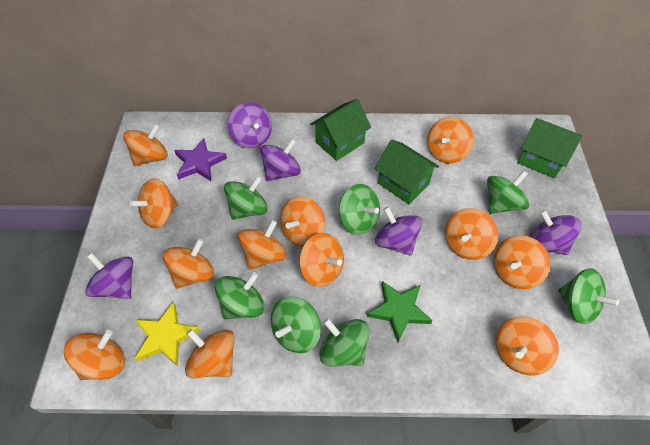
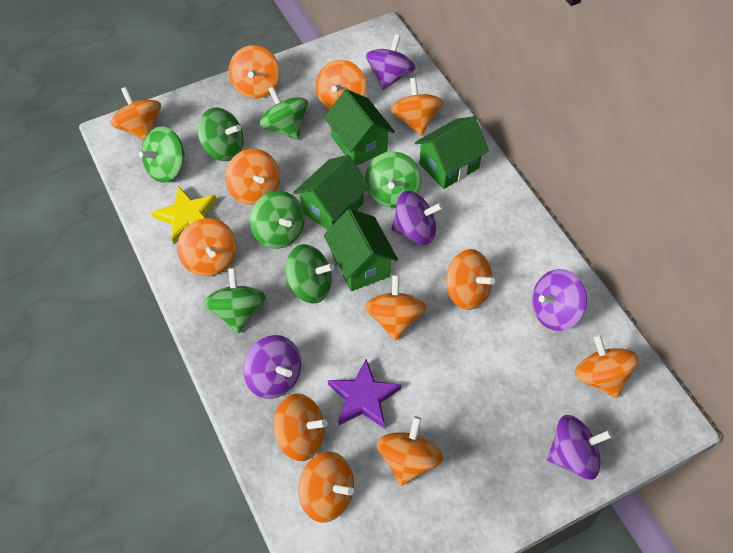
green house: 3 -> 4
green star: 1 -> 0

